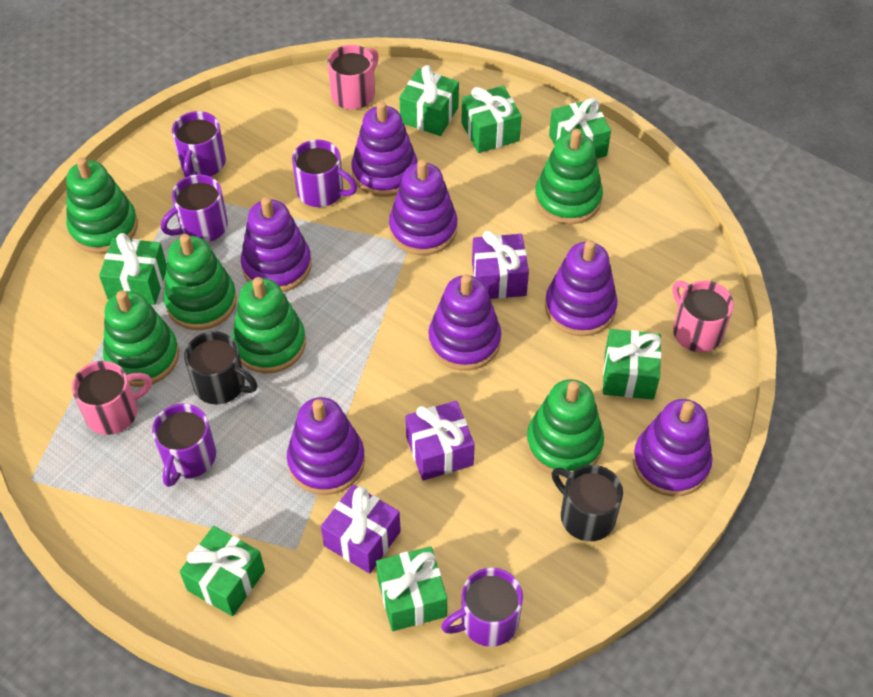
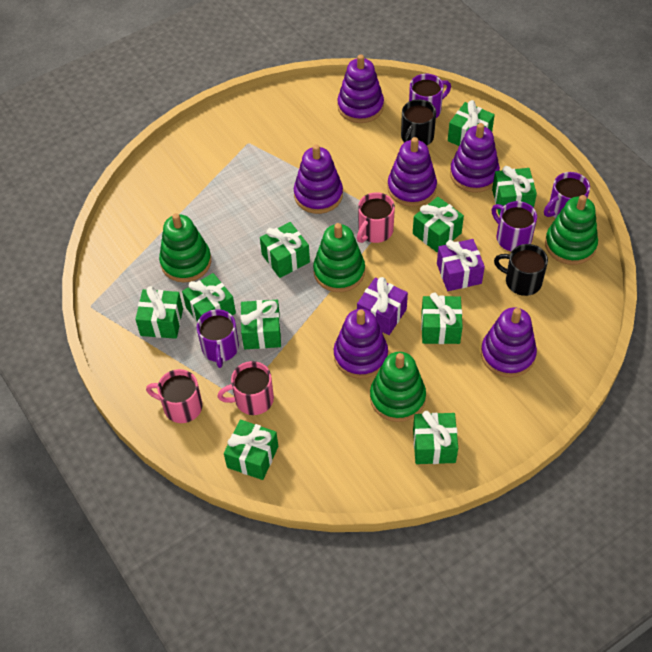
green gift: 7 -> 10
green stacking toy: 6 -> 4
purple gift: 3 -> 2
purple mug: 5 -> 4
purple stacking toy: 7 -> 6

